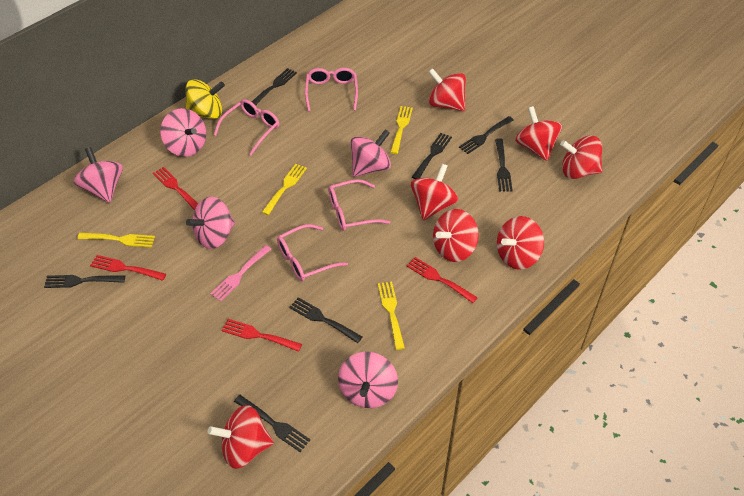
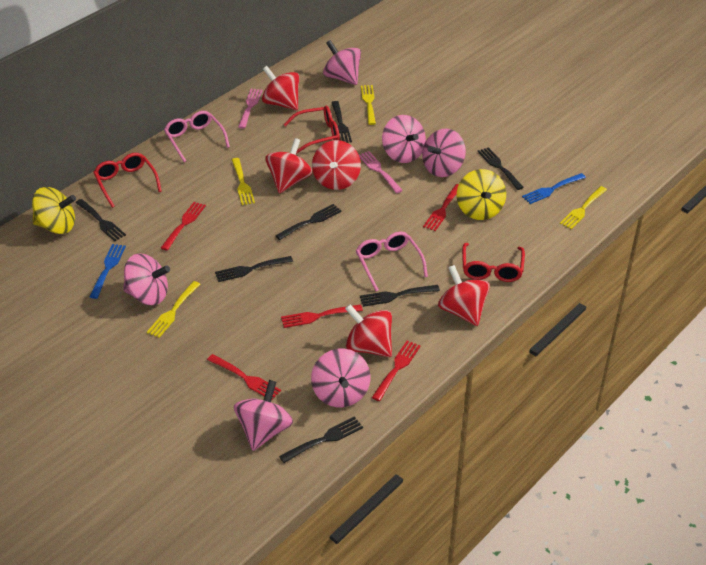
blue fork: 0 -> 2
pink fork: 1 -> 2
pink glasses: 4 -> 2
pink spinning top: 5 -> 6
red fork: 4 -> 5
red glasses: 0 -> 3
red spinning top: 7 -> 5
yellow spinning top: 1 -> 2

